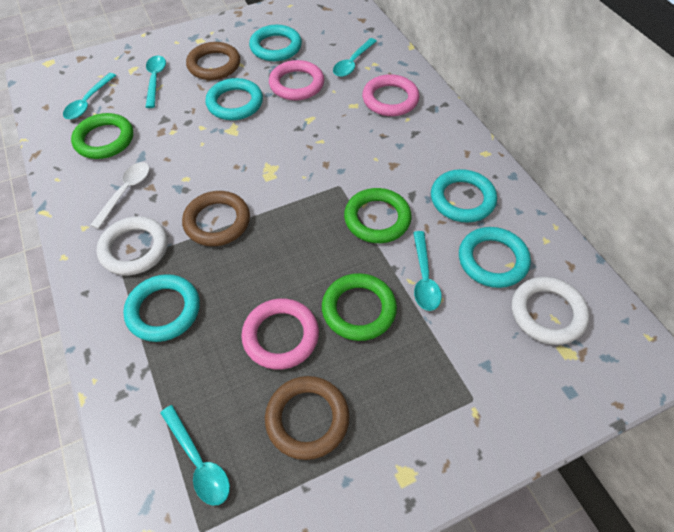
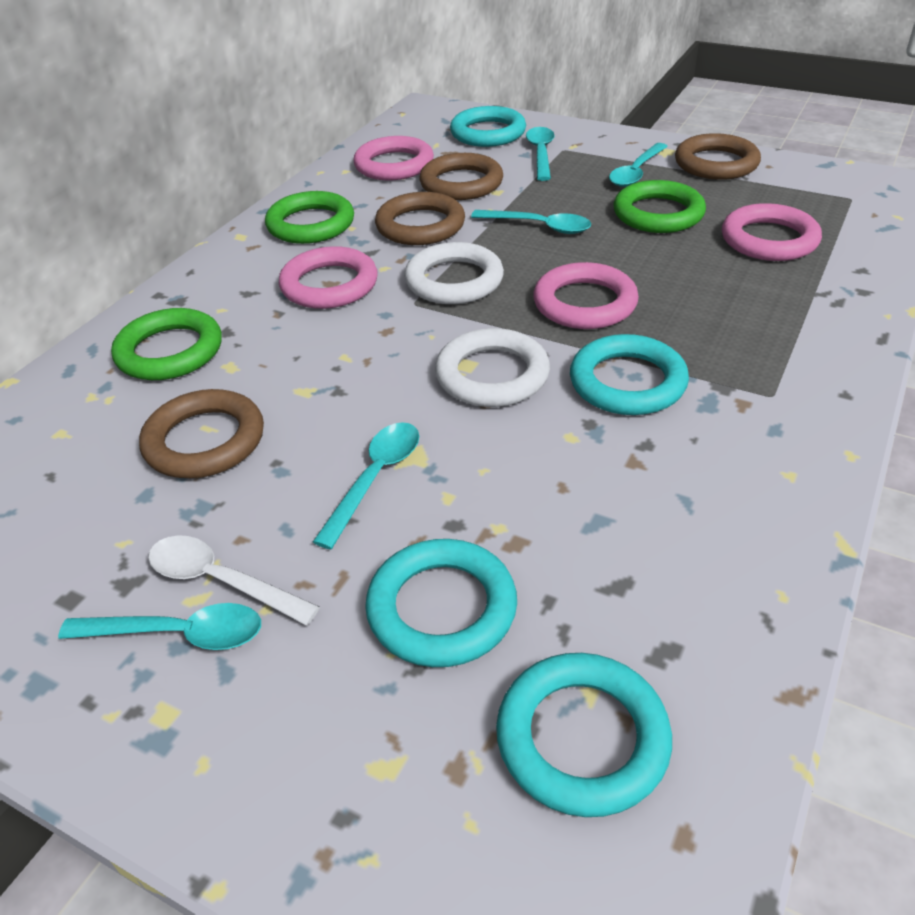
brown ring: 3 -> 4
pink ring: 3 -> 4
turquoise ring: 5 -> 4

